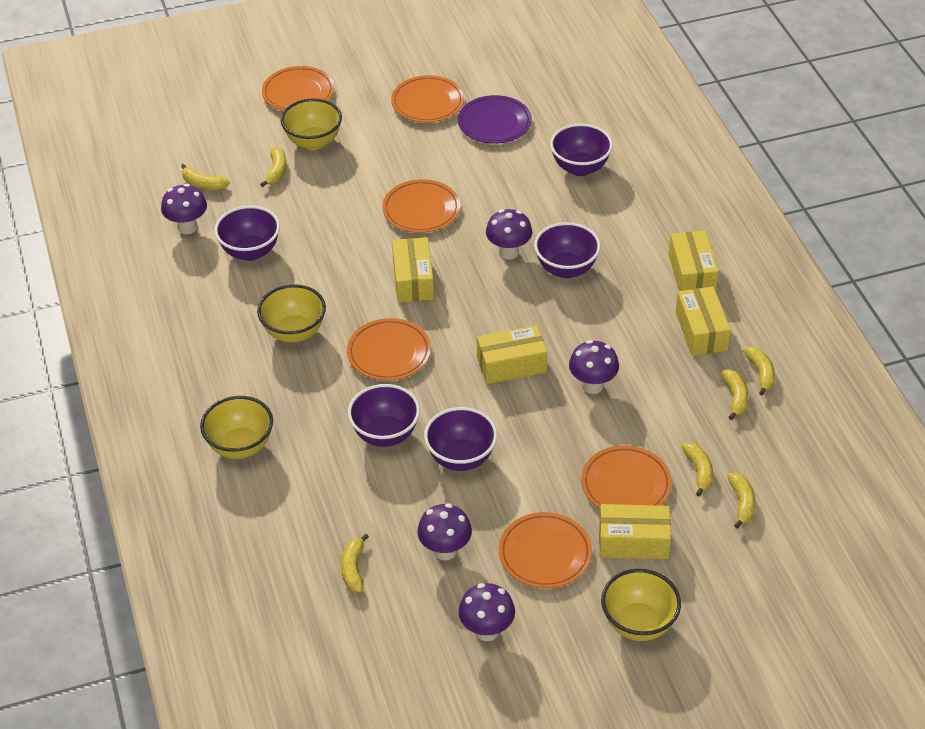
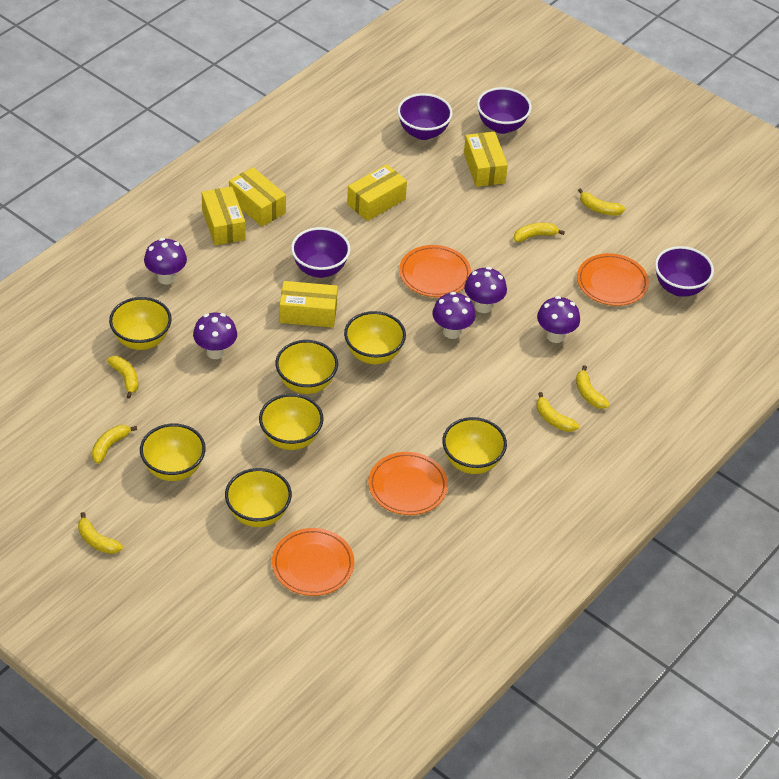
orange plate: 6 -> 4
purple bowl: 5 -> 4
purple plate: 1 -> 0
yellow bowl: 4 -> 7

